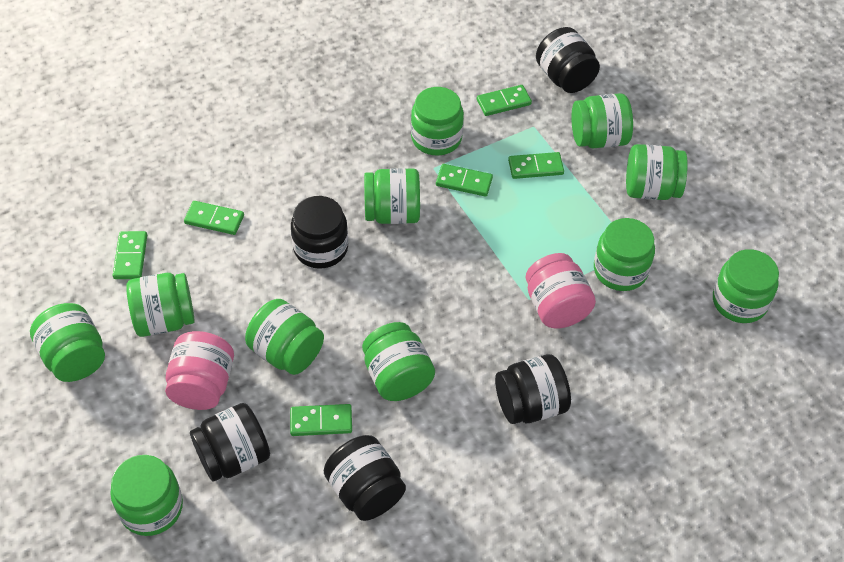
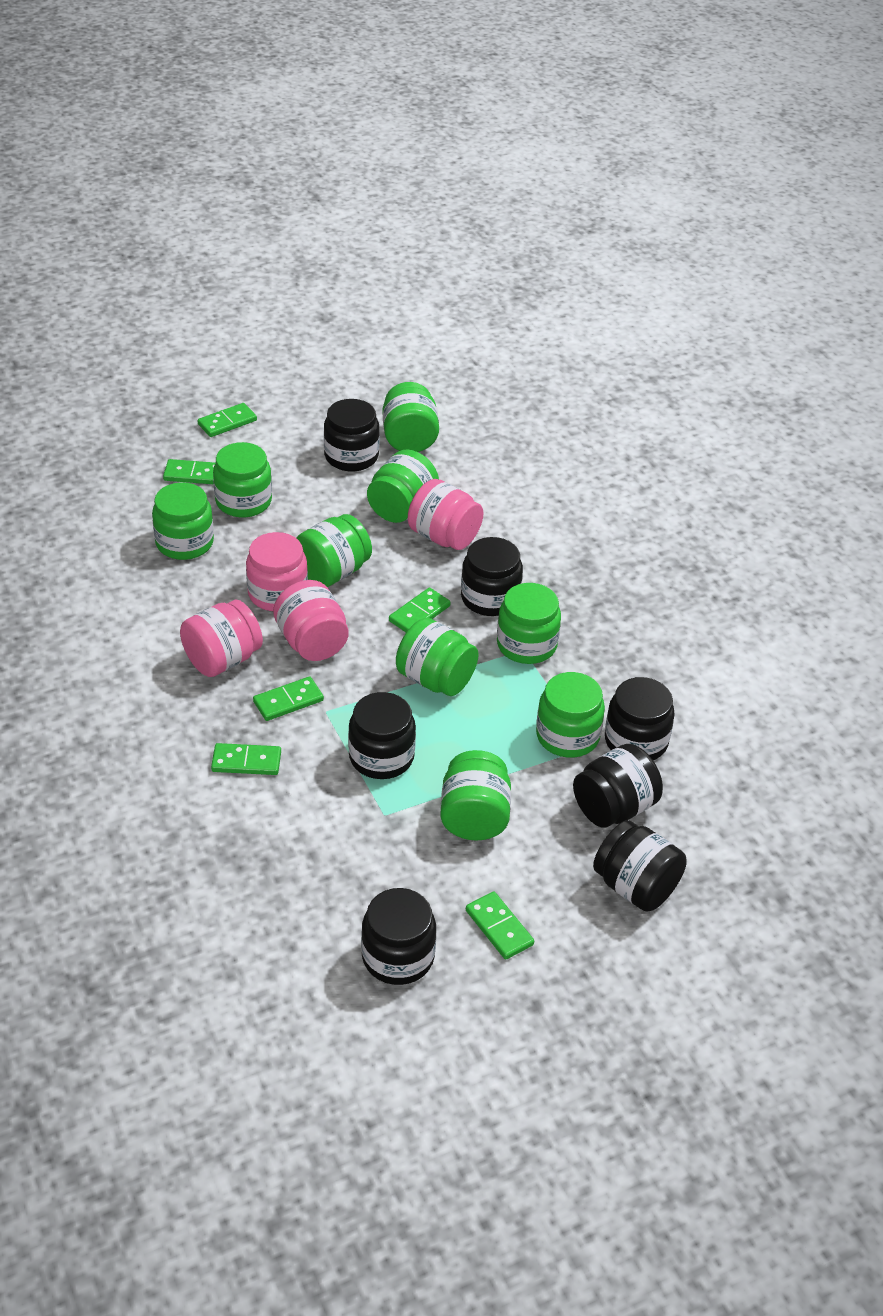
black jar: 5 -> 7
green jar: 11 -> 9
pink jar: 2 -> 4

